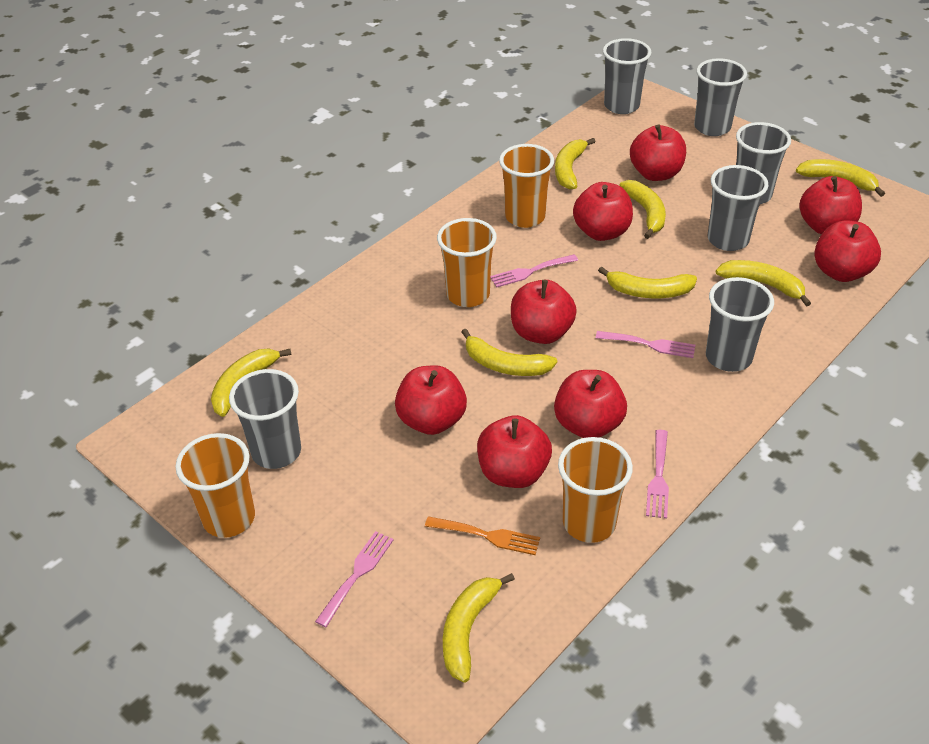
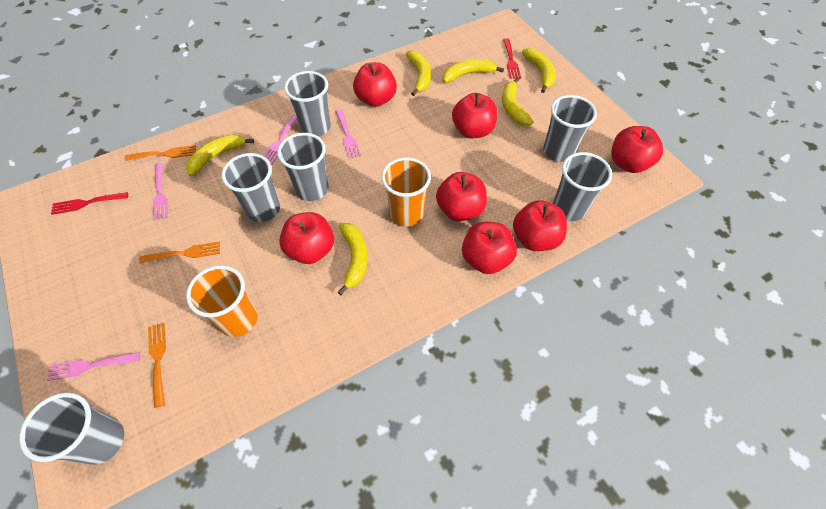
orange cup: 4 -> 2
orange fork: 1 -> 3
red apple: 8 -> 7
red fork: 0 -> 2
yellow banana: 8 -> 6

